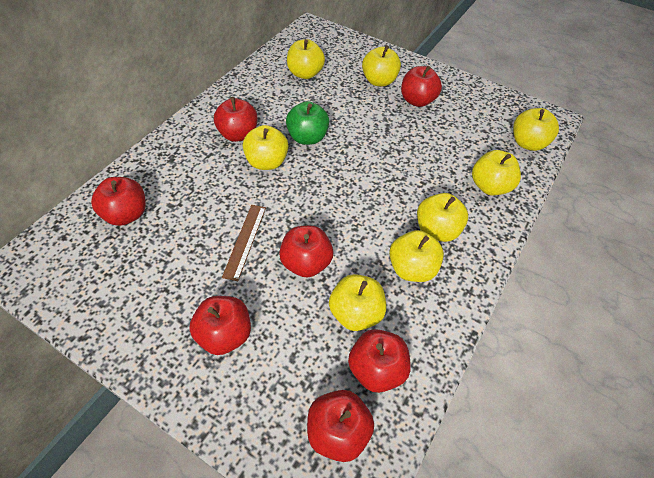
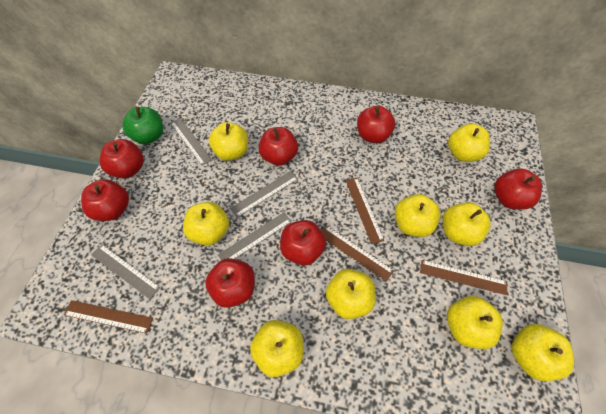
brown ruler: 1 -> 4
grey ruler: 0 -> 4
yellow apple: 8 -> 9

